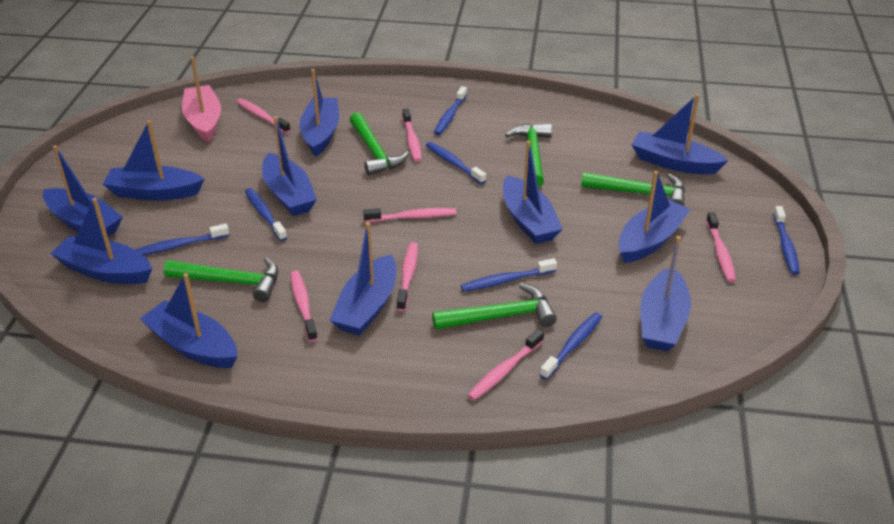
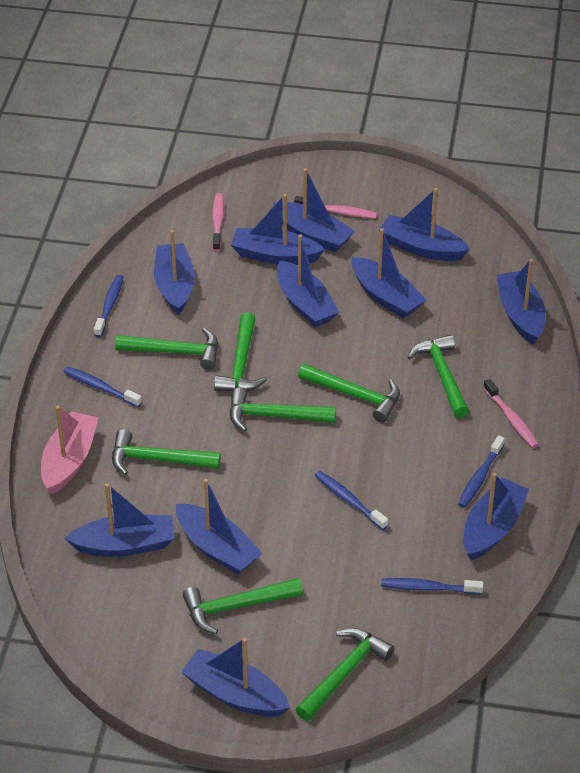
blue toothbrush: 7 -> 5
green hammer: 5 -> 8
pink toothbrush: 7 -> 3

